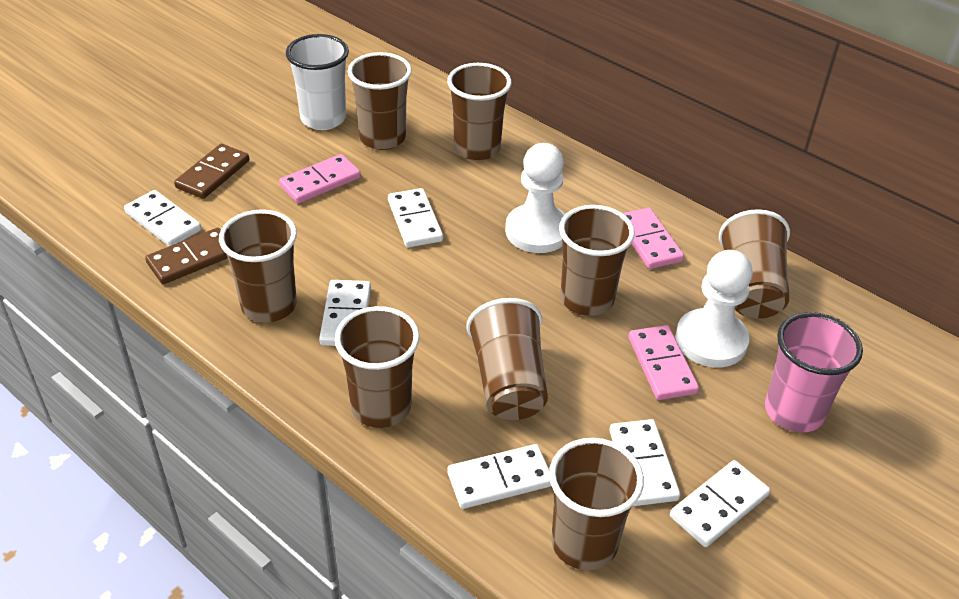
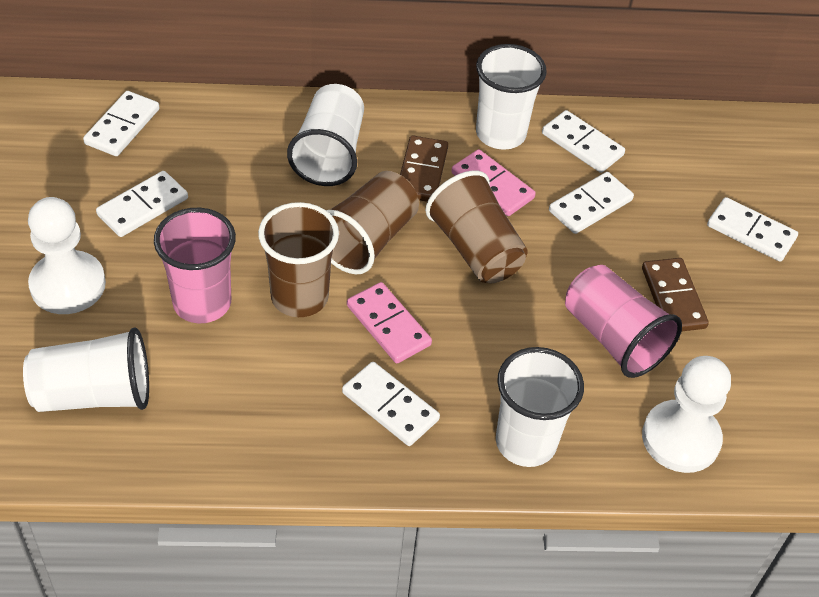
brown cup: 8 -> 3
pink cup: 1 -> 2
pink domino: 3 -> 2
white cup: 1 -> 4

